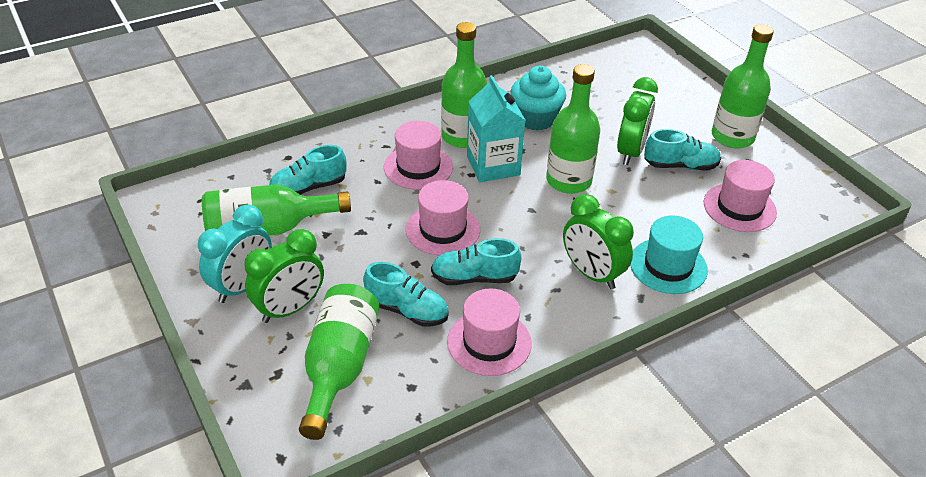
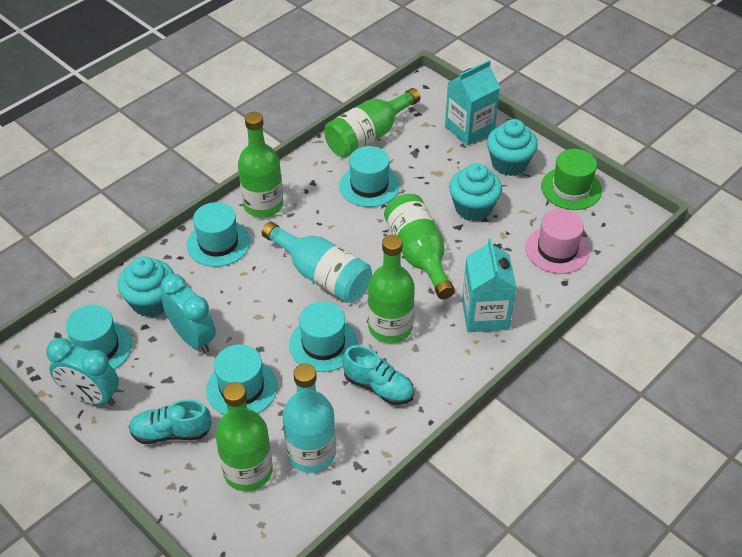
green clock: 3 -> 0
green hat: 0 -> 1
pink hat: 4 -> 1
turquoise bottle: 0 -> 2
turquoise carton: 1 -> 2
turquoise clock: 1 -> 2
turquoise cupcake: 1 -> 3
turquoise hat: 1 -> 5
turquoise shoe: 4 -> 2

